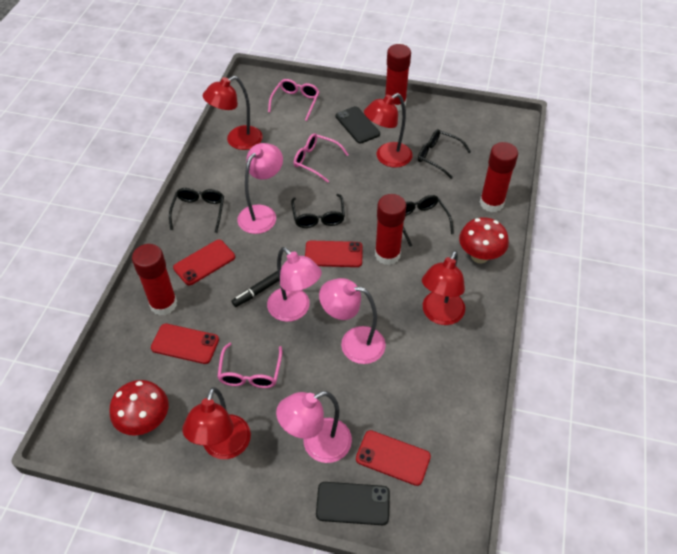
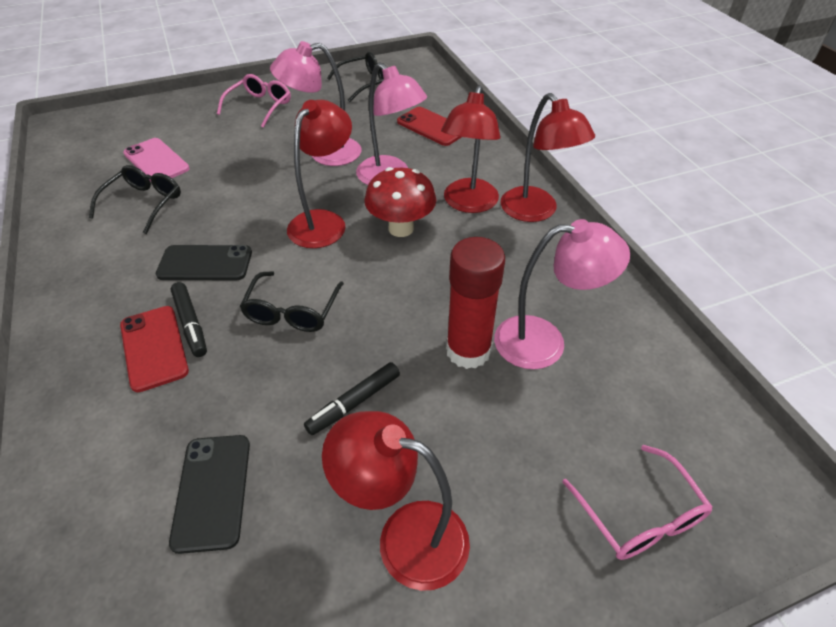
black glasses: 4 -> 3
black marker: 1 -> 2
pink glasses: 3 -> 2
pink lamp: 4 -> 3
pink phone: 0 -> 1
red glue stick: 4 -> 1
red mushroom: 2 -> 1
red phone: 4 -> 2

